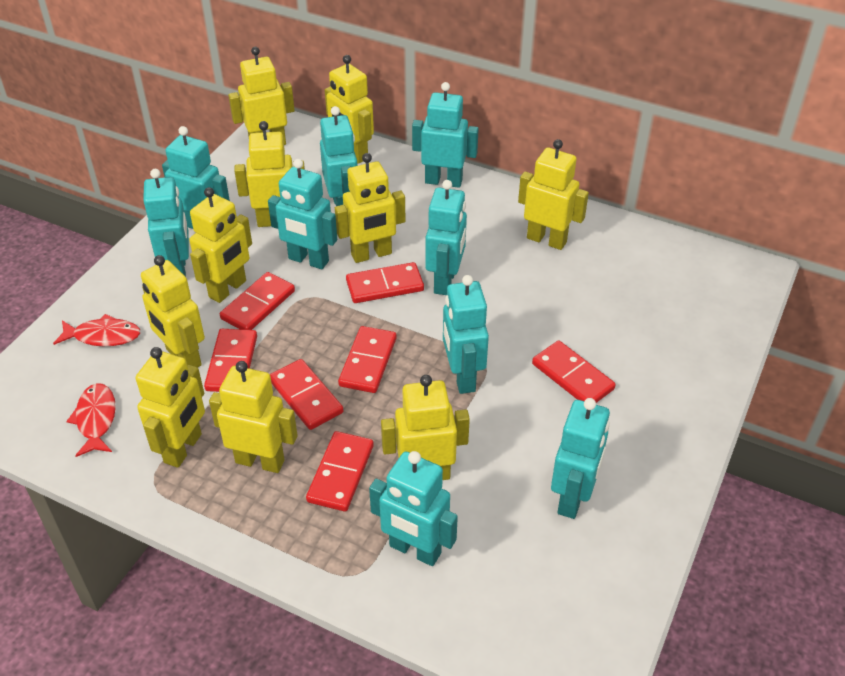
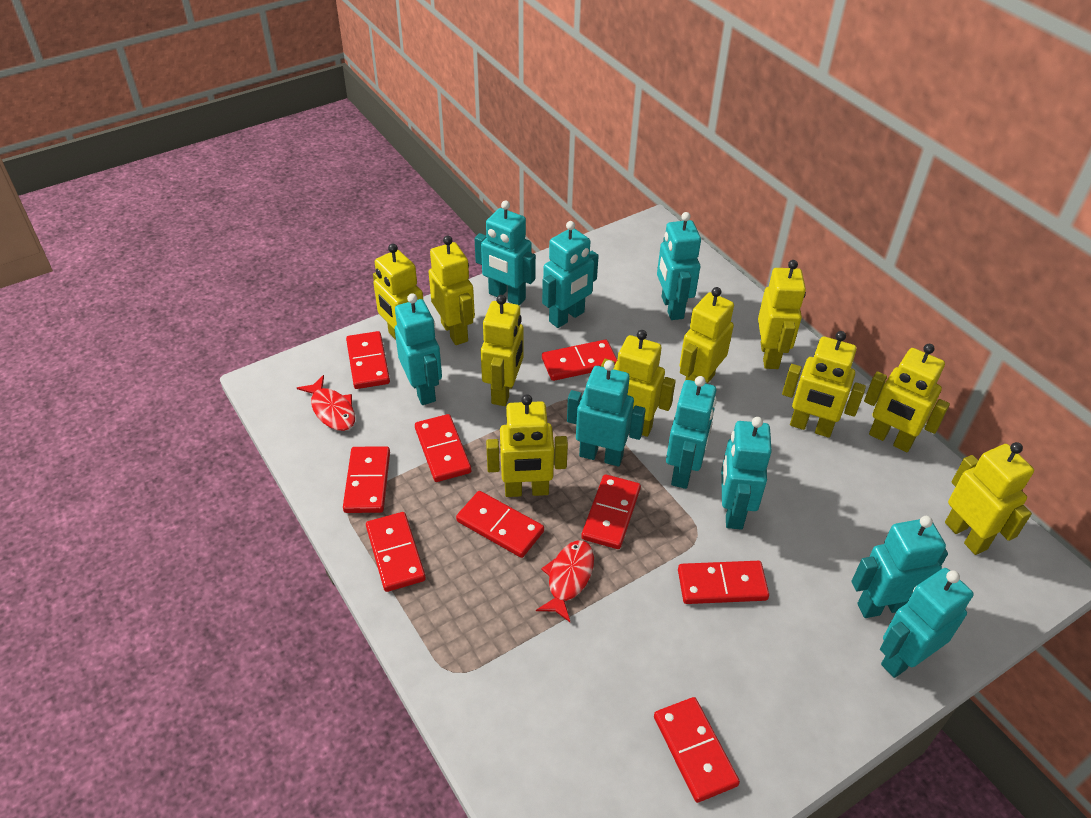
red domino: 7 -> 9

